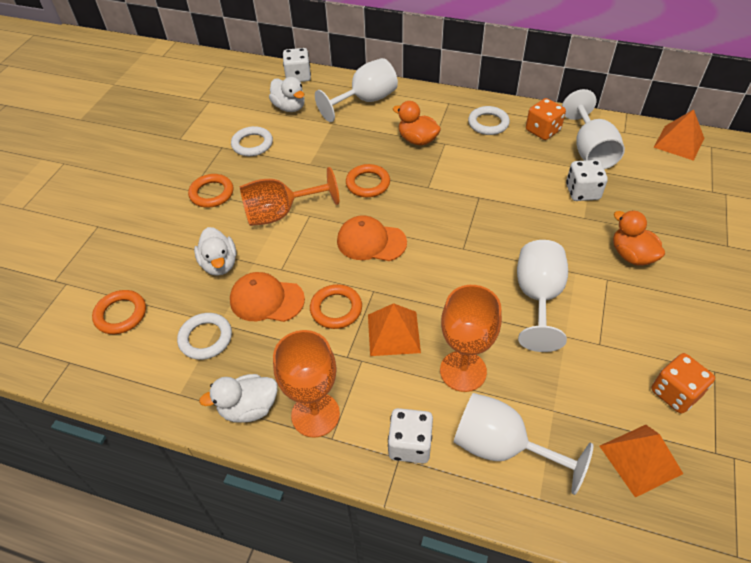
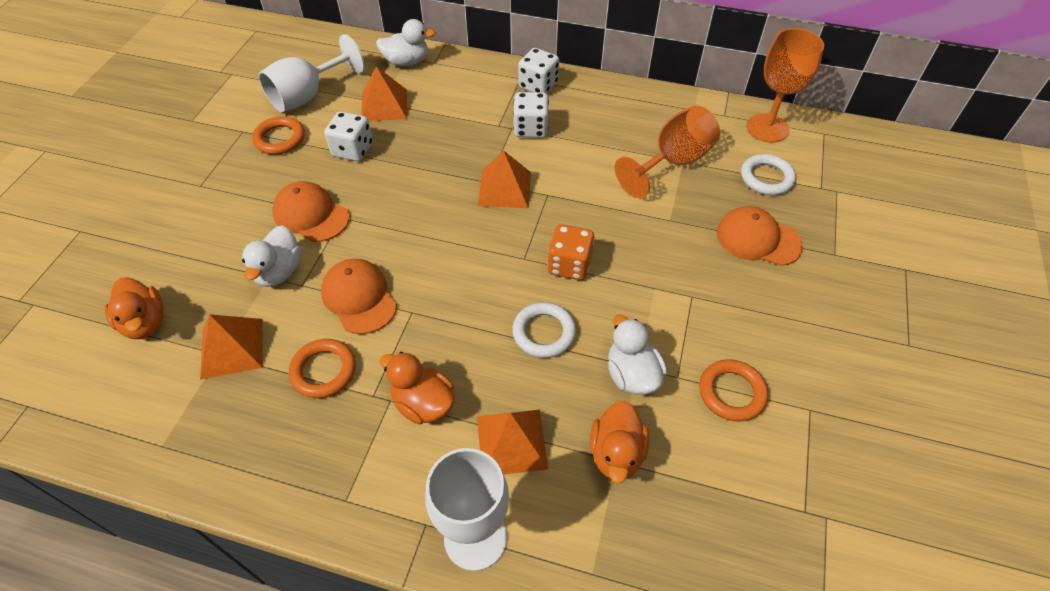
orange cap: 2 -> 3
orange dice: 2 -> 1
orange duck: 2 -> 3
orange goblet: 3 -> 2
orange pyramid: 3 -> 4
orange ring: 4 -> 3
white goblet: 4 -> 2
white ring: 3 -> 2

